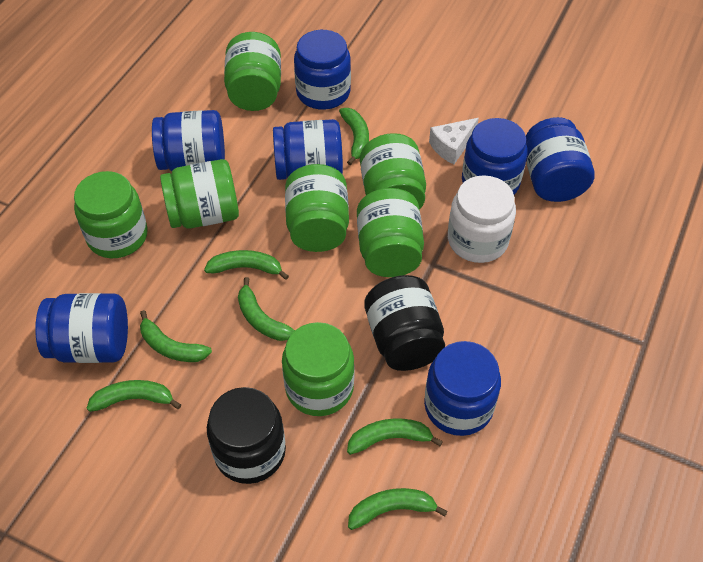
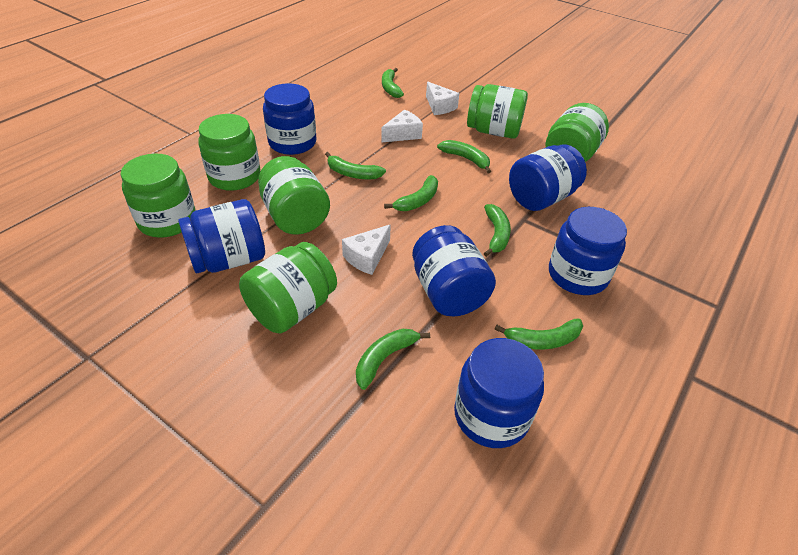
black jar: 2 -> 0
blue jar: 7 -> 6
green jar: 7 -> 6
white cheese: 1 -> 3
white jar: 1 -> 0

